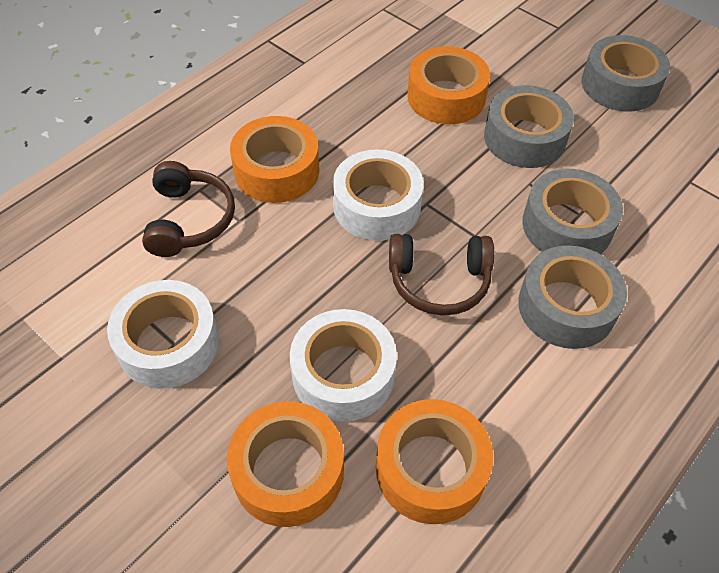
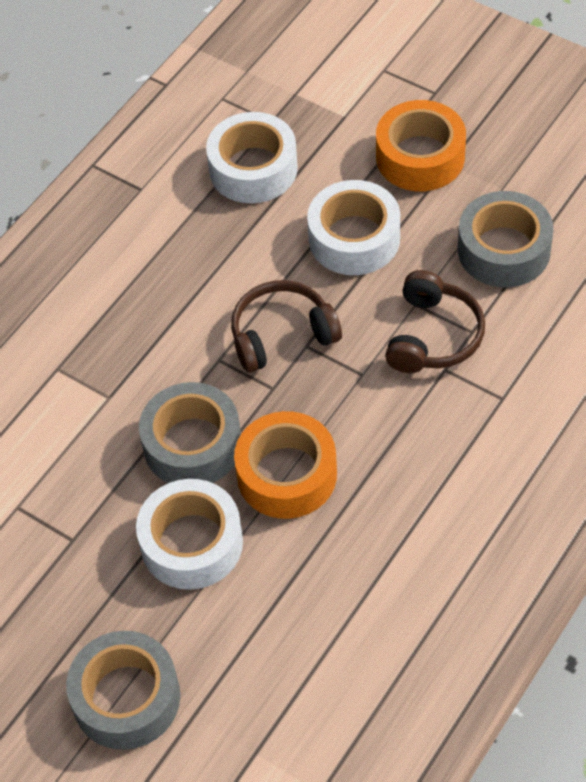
grey tape: 4 -> 3
orange tape: 4 -> 2

